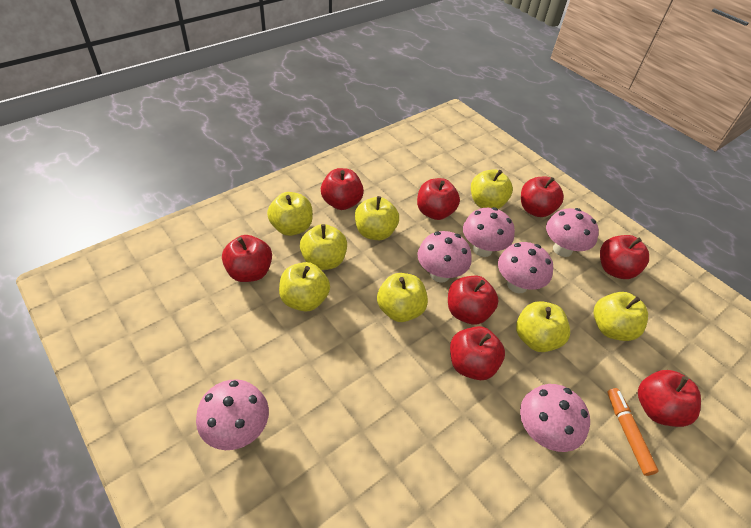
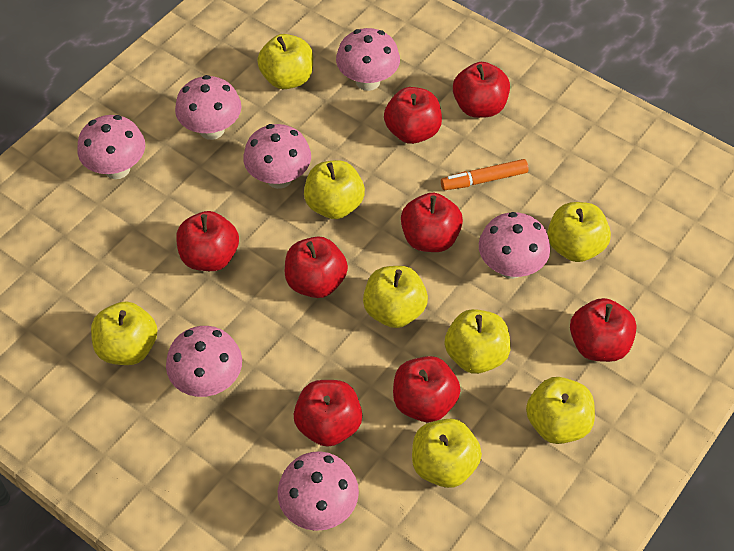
pink mushroom: 6 -> 7

